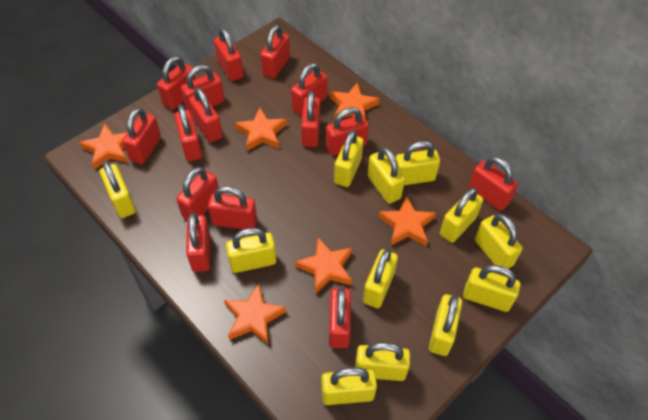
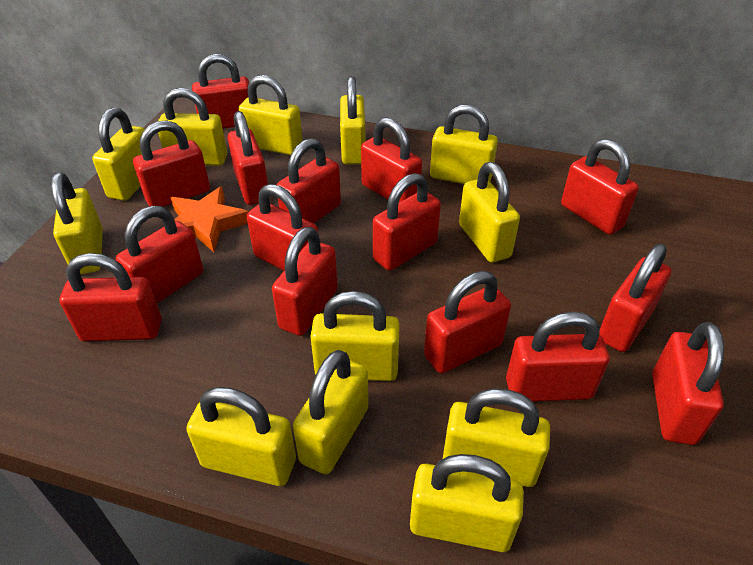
orange star: 6 -> 1

